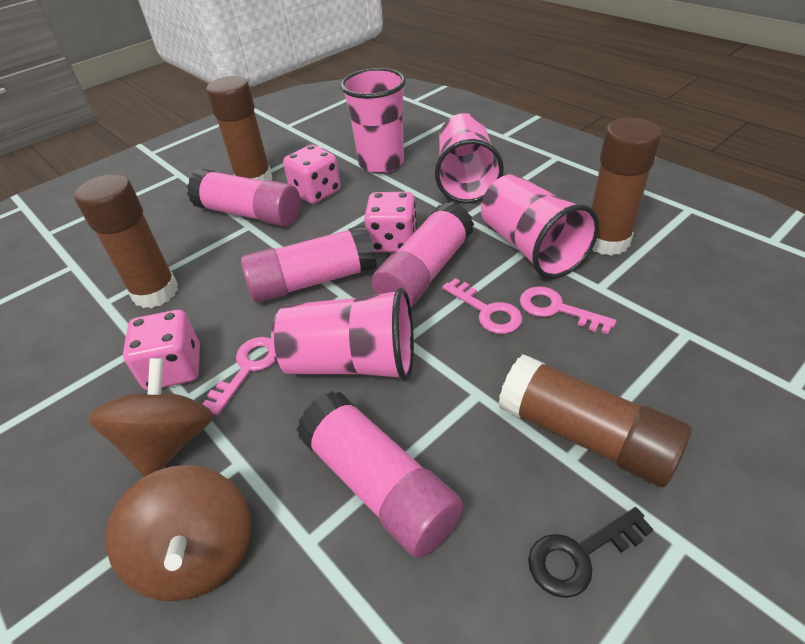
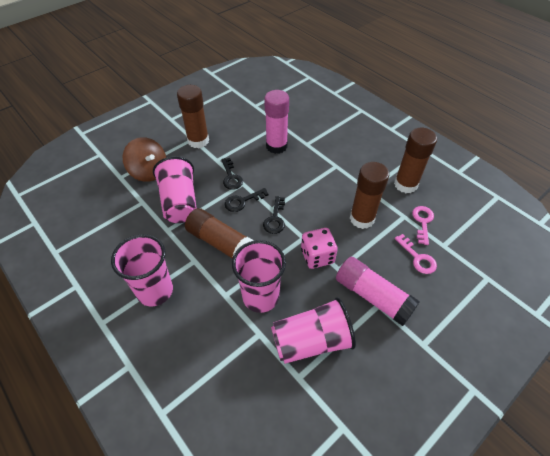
black key: 1 -> 3
brown spinning top: 2 -> 1
pink dice: 3 -> 1
pink glue stick: 4 -> 2
pink key: 3 -> 2

